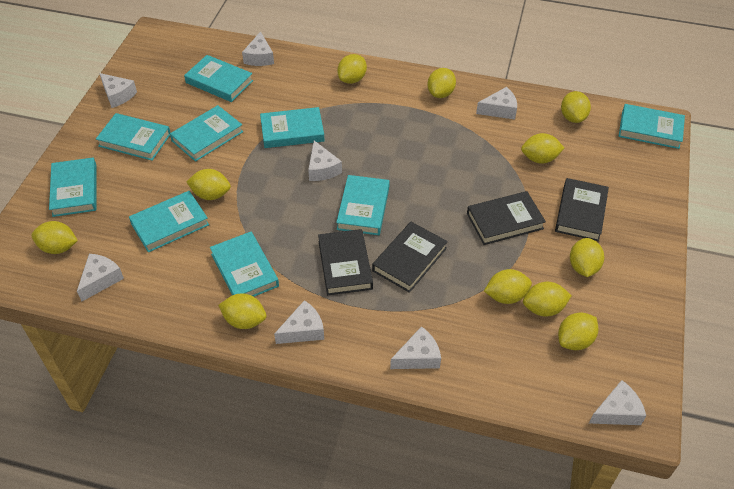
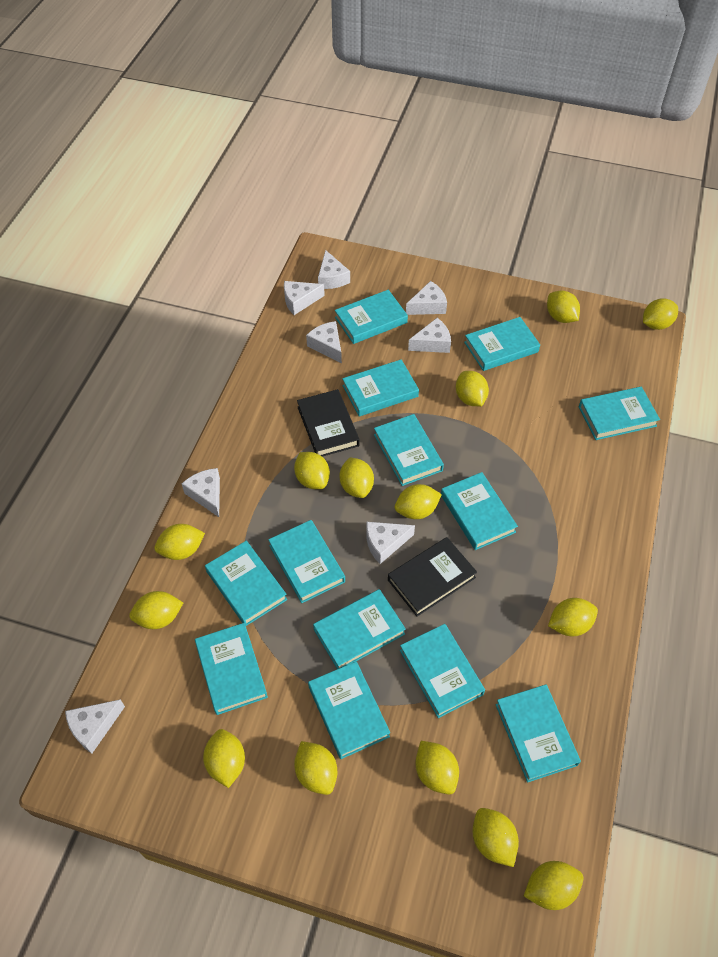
black book: 4 -> 2
turquoise book: 9 -> 13
yellow lemon: 11 -> 14

